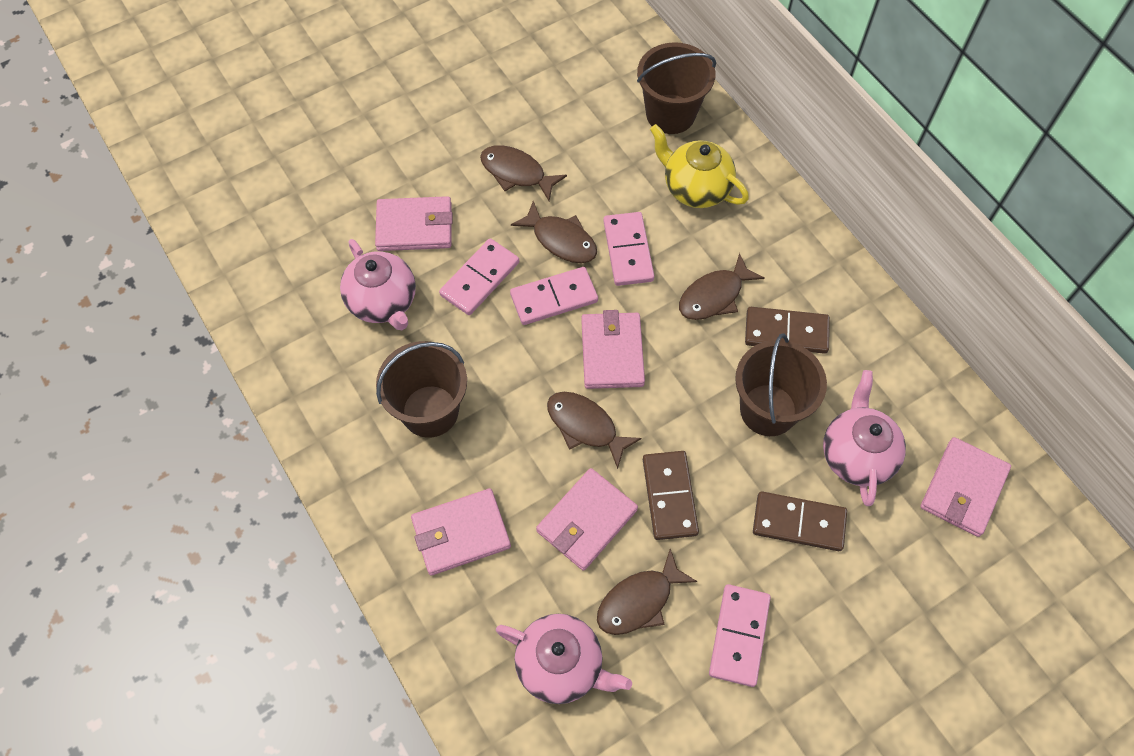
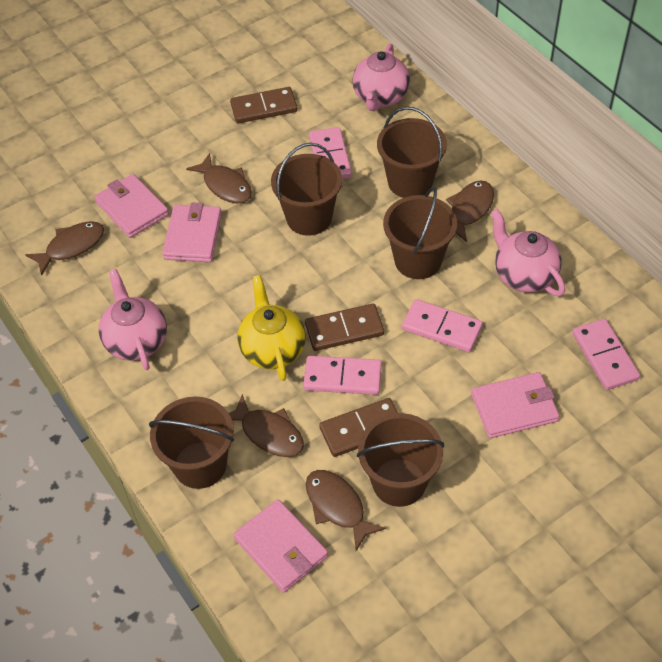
brown bucket: 3 -> 5
pink wallet: 5 -> 4

